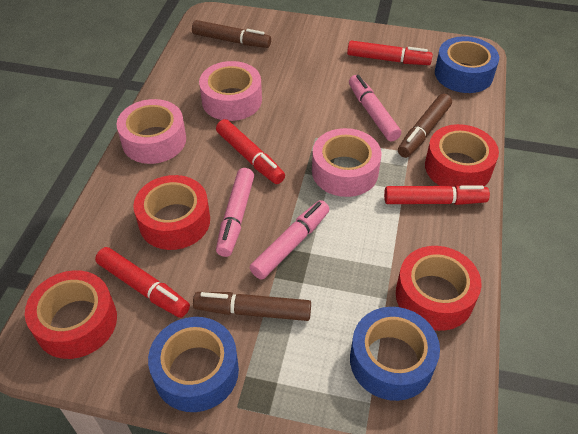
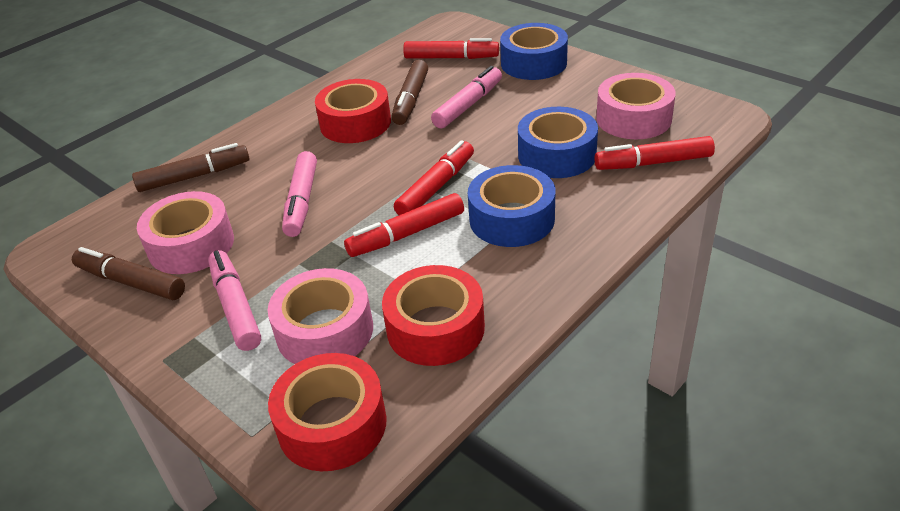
red tape: 4 -> 3

